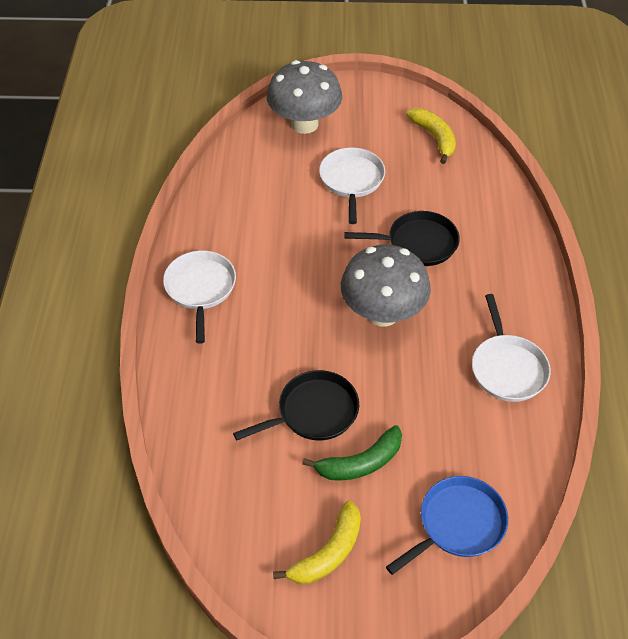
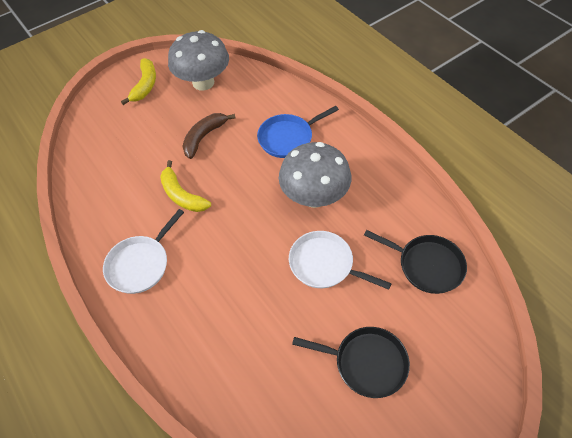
brown banana: 0 -> 1
green banana: 1 -> 0
white pan: 3 -> 2

